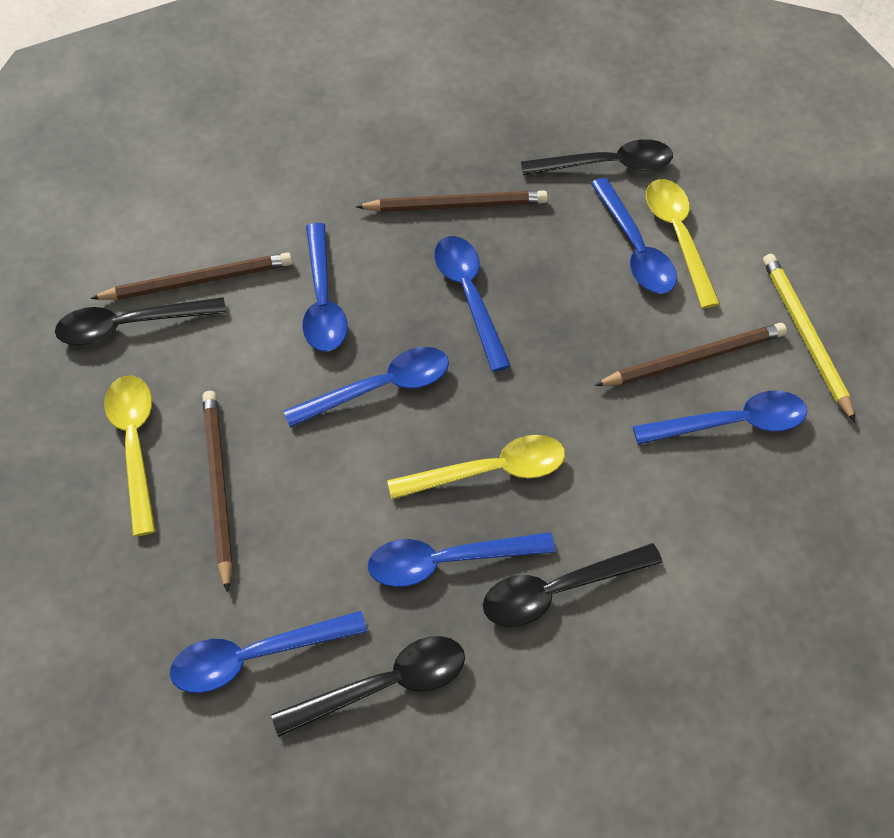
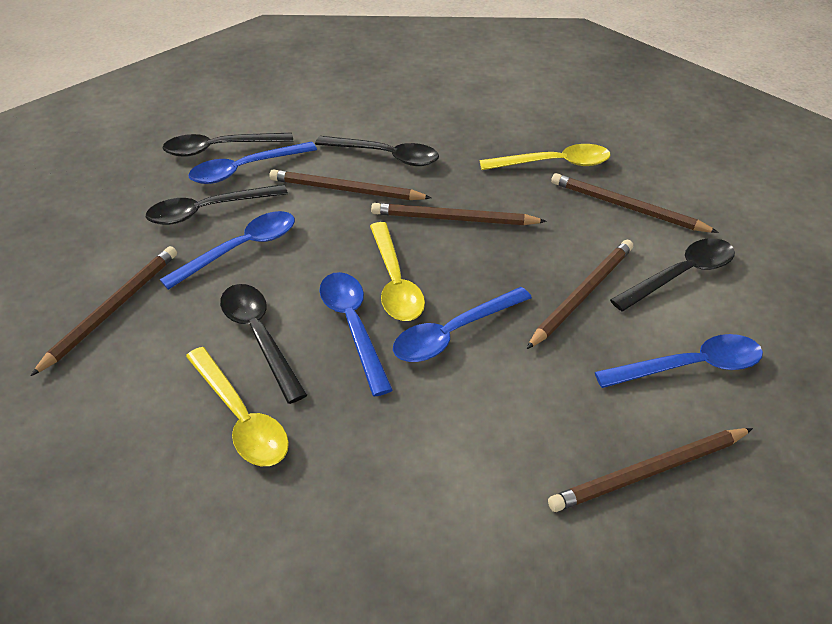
black spoon: 4 -> 5
blue spoon: 7 -> 5
brown pencil: 4 -> 6
yellow pencil: 1 -> 0

